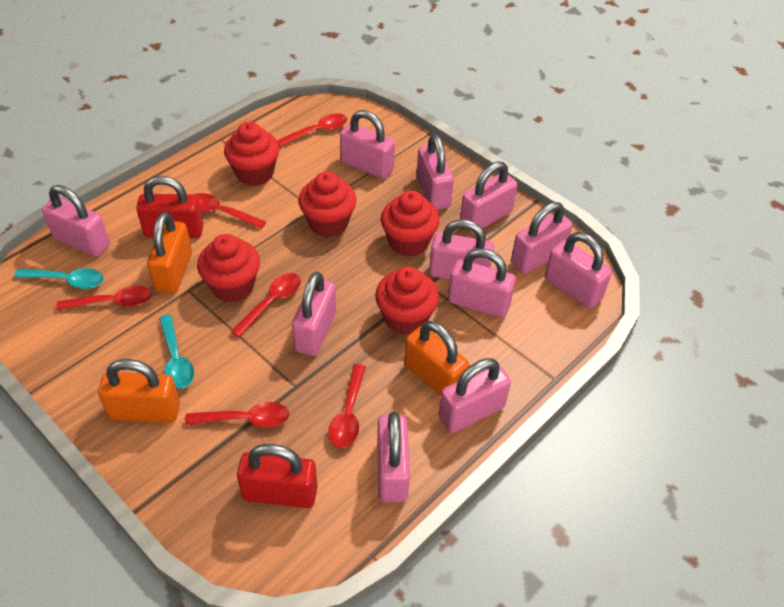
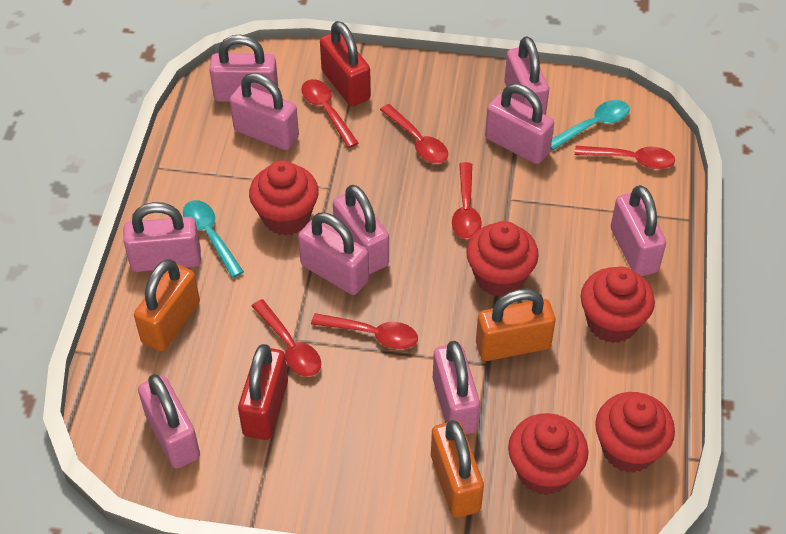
pink padlock: 11 -> 10

